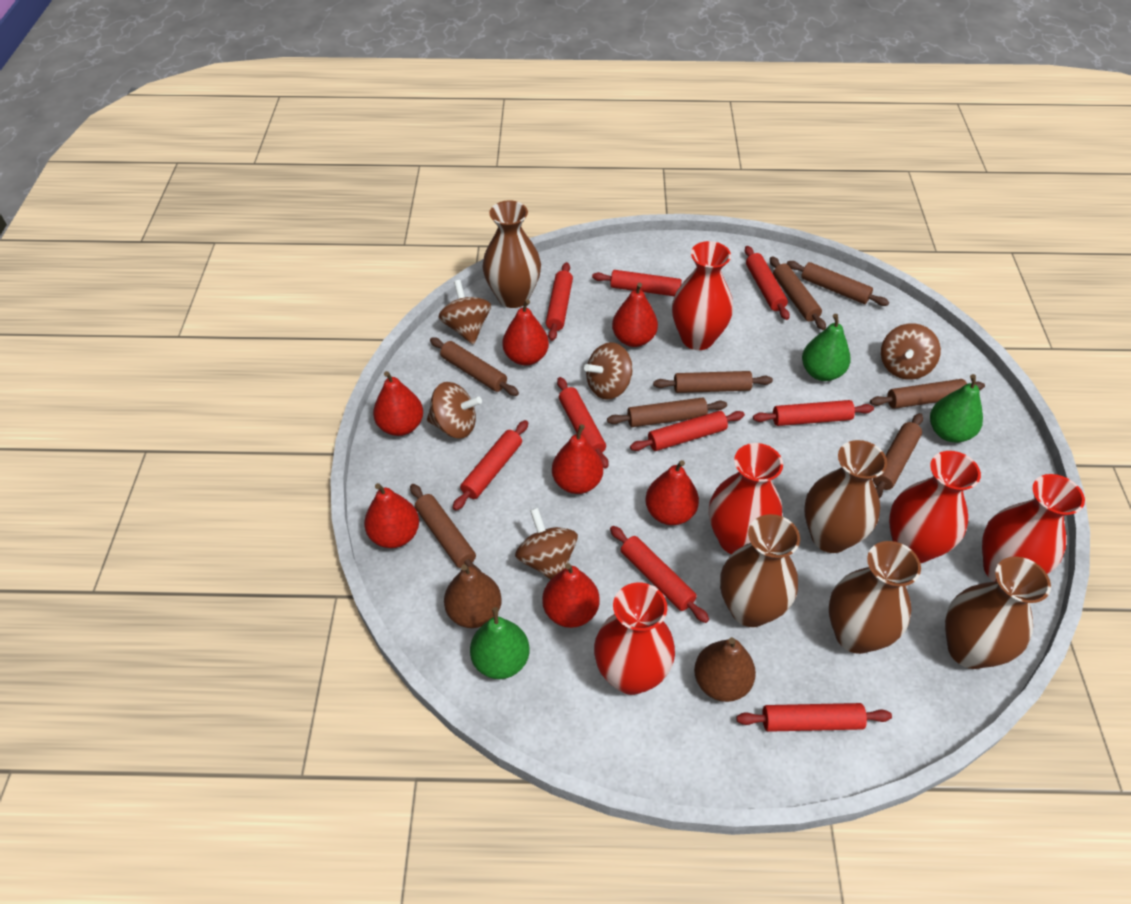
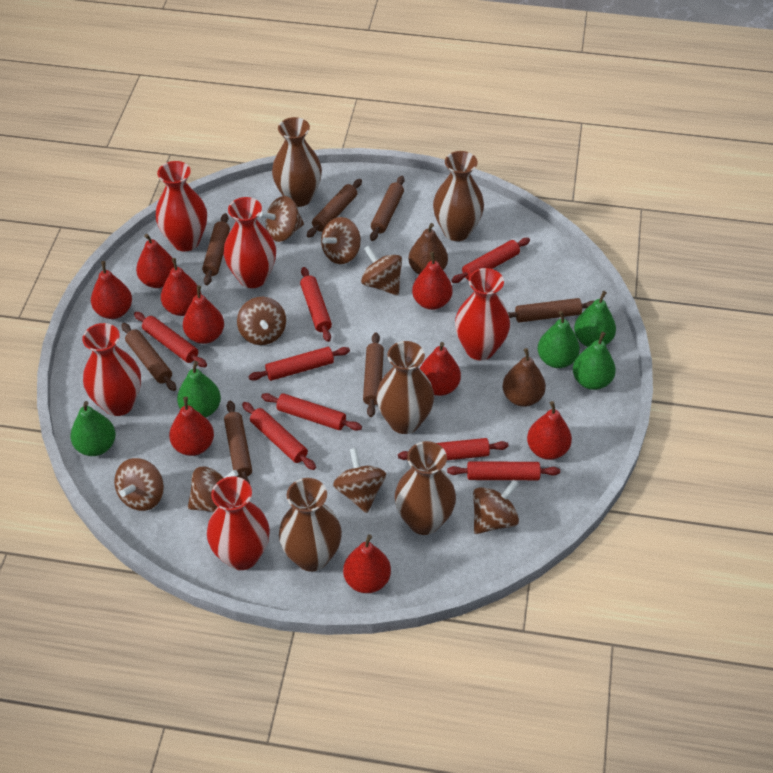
brown rolling pin: 8 -> 7
brown spinning top: 5 -> 8
green pear: 3 -> 5
red pear: 7 -> 9
red rolling pin: 9 -> 8

